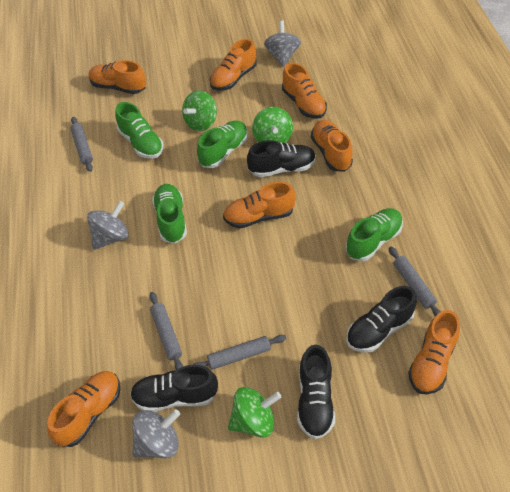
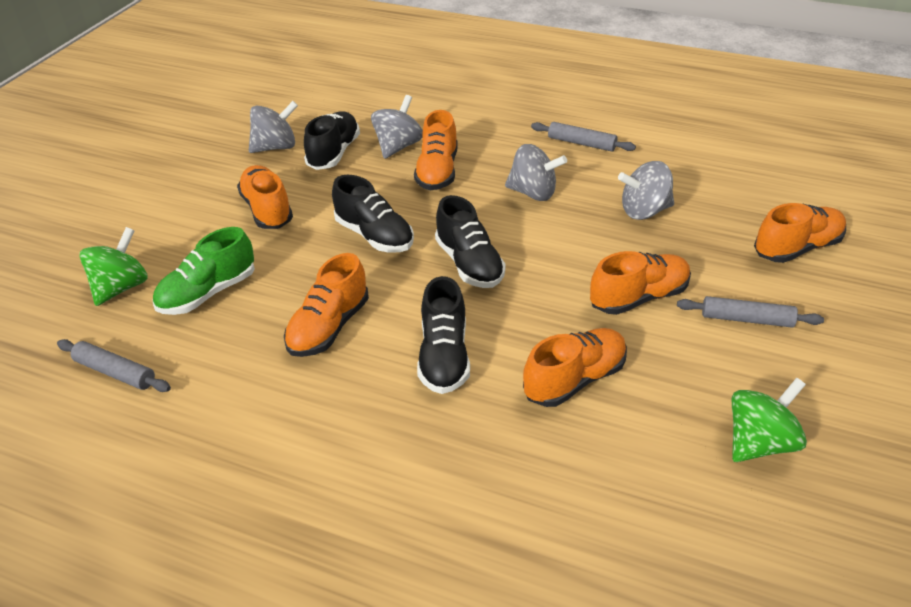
green shoe: 4 -> 1
green spinning top: 3 -> 2
grey rolling pin: 4 -> 3
grey spinning top: 3 -> 4
orange shoe: 7 -> 6

